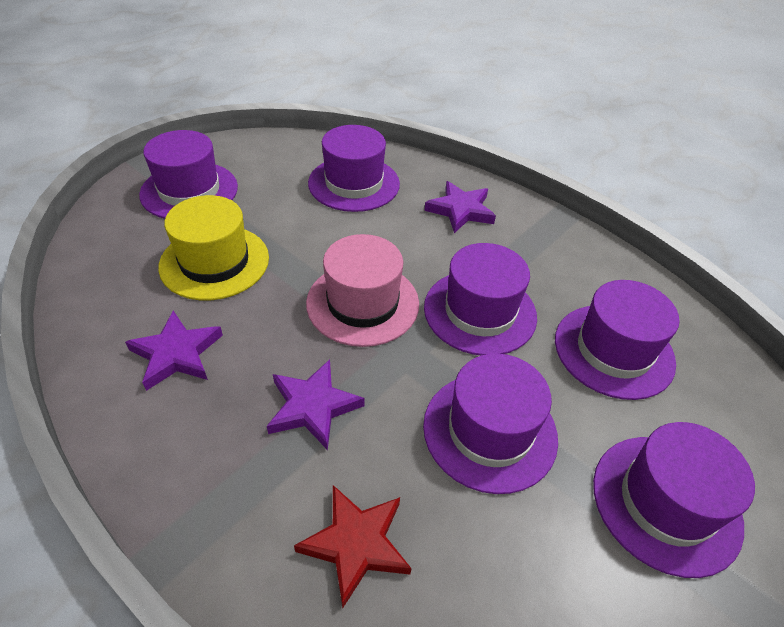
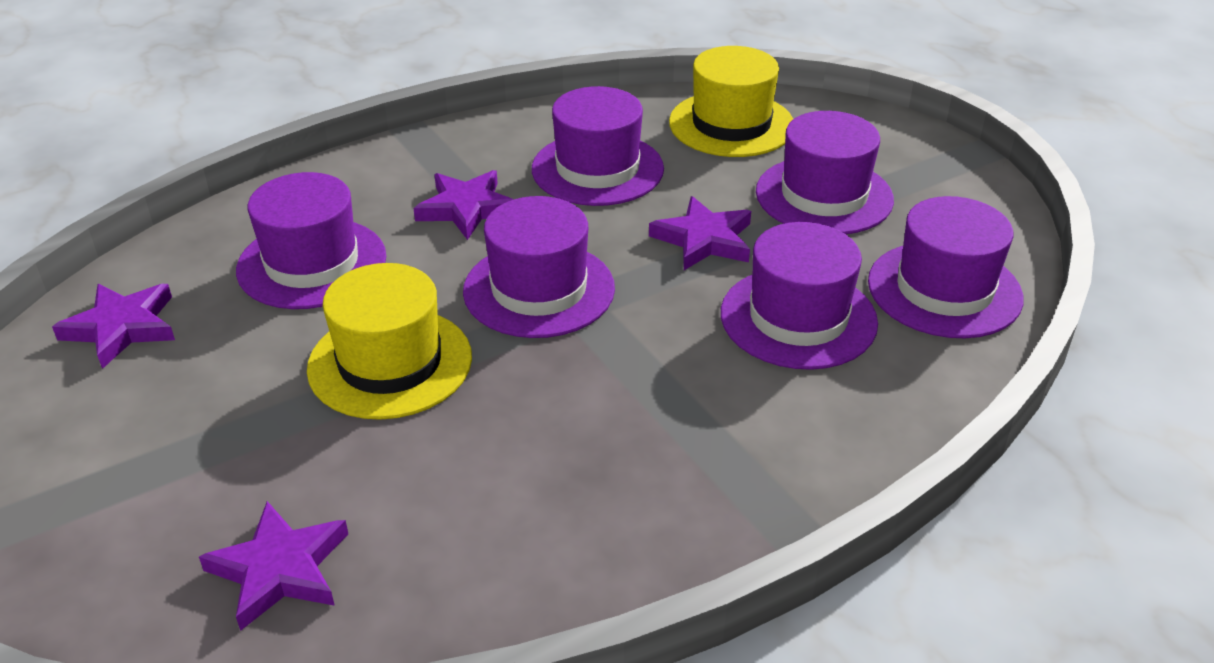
pink hat: 1 -> 0
purple star: 3 -> 4
red star: 1 -> 0
yellow hat: 1 -> 2

